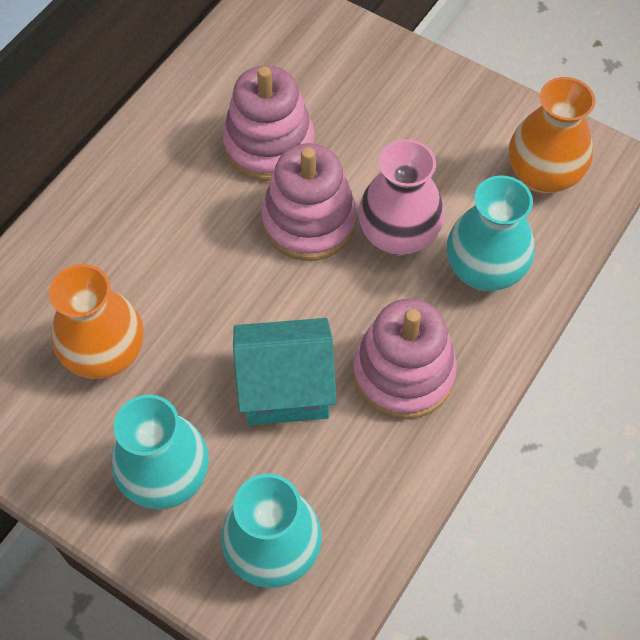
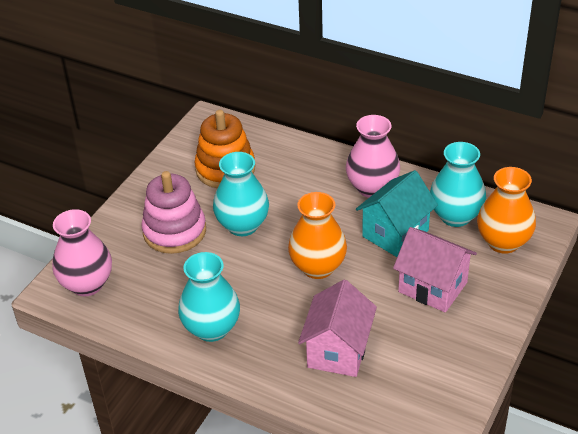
orange stacking toy: 0 -> 1
pink house: 0 -> 2
pink stacking toy: 3 -> 1
pink vase: 1 -> 2

